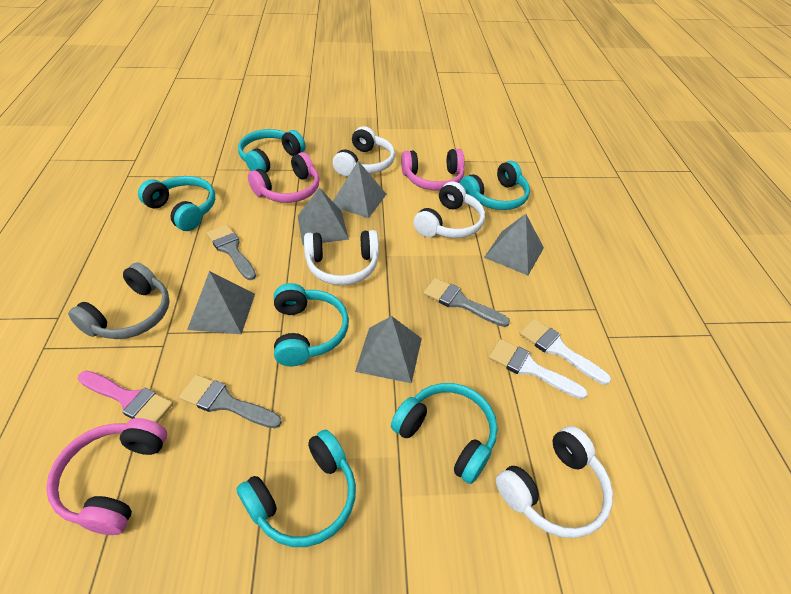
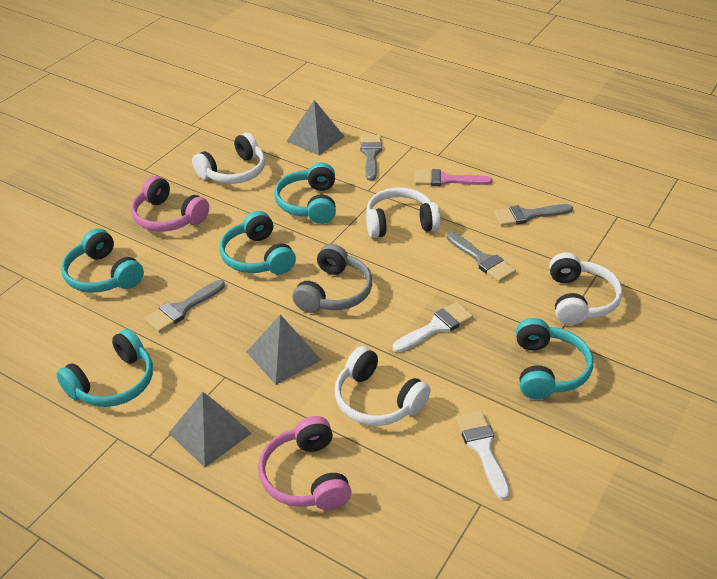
grey brush: 3 -> 4
grey pyramid: 5 -> 3
pink headphones: 3 -> 2
turquoise headphones: 6 -> 5

